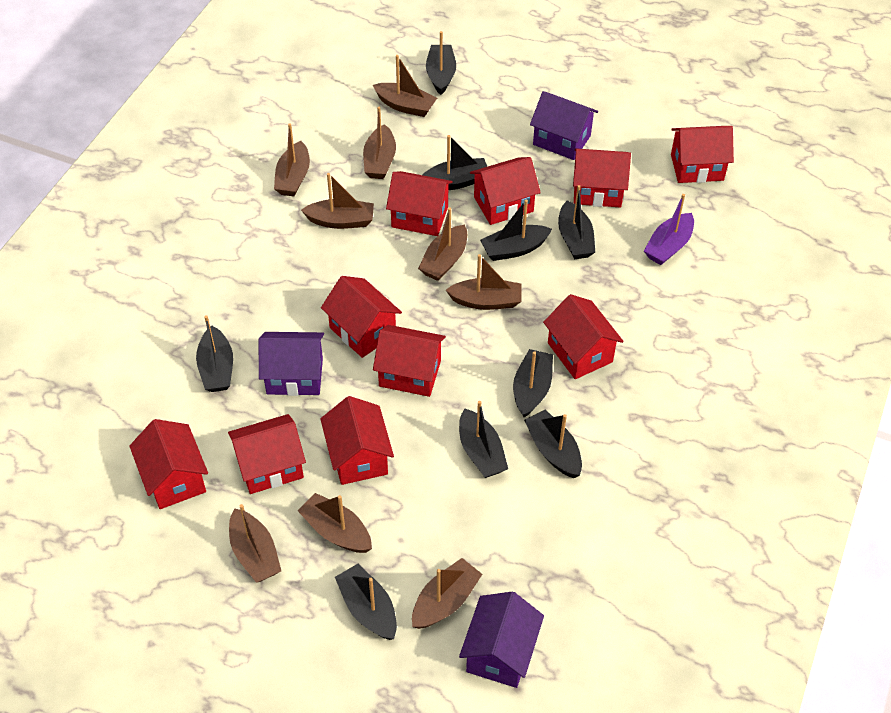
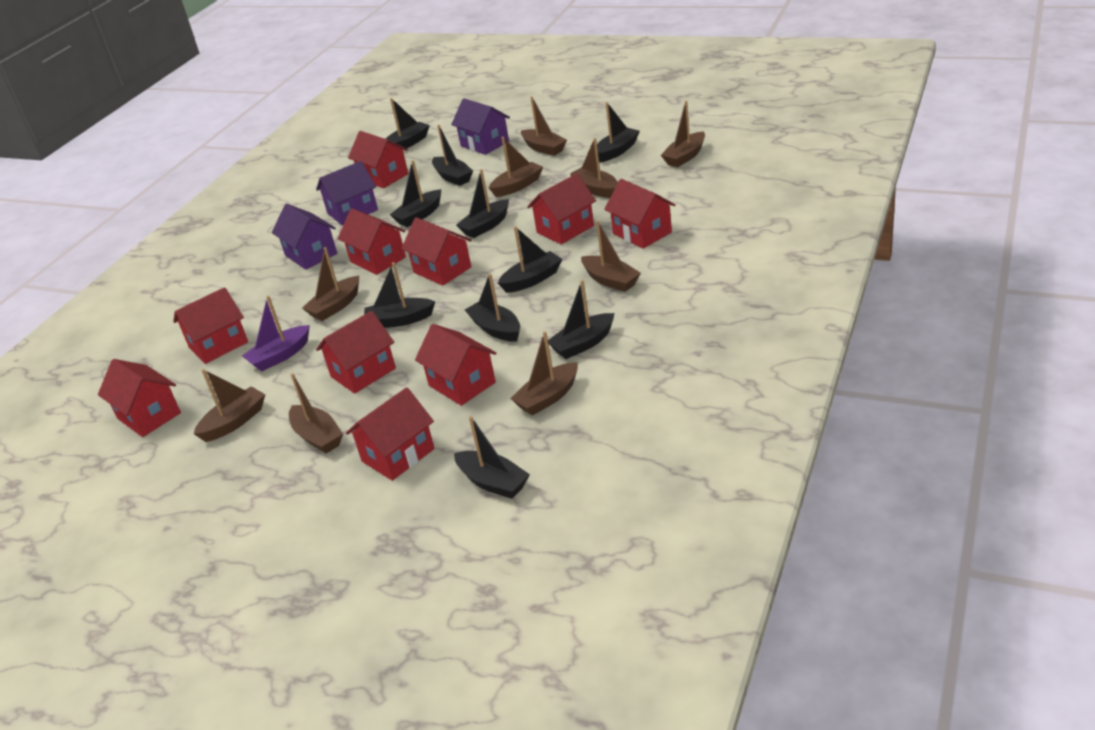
black boat: 9 -> 10

